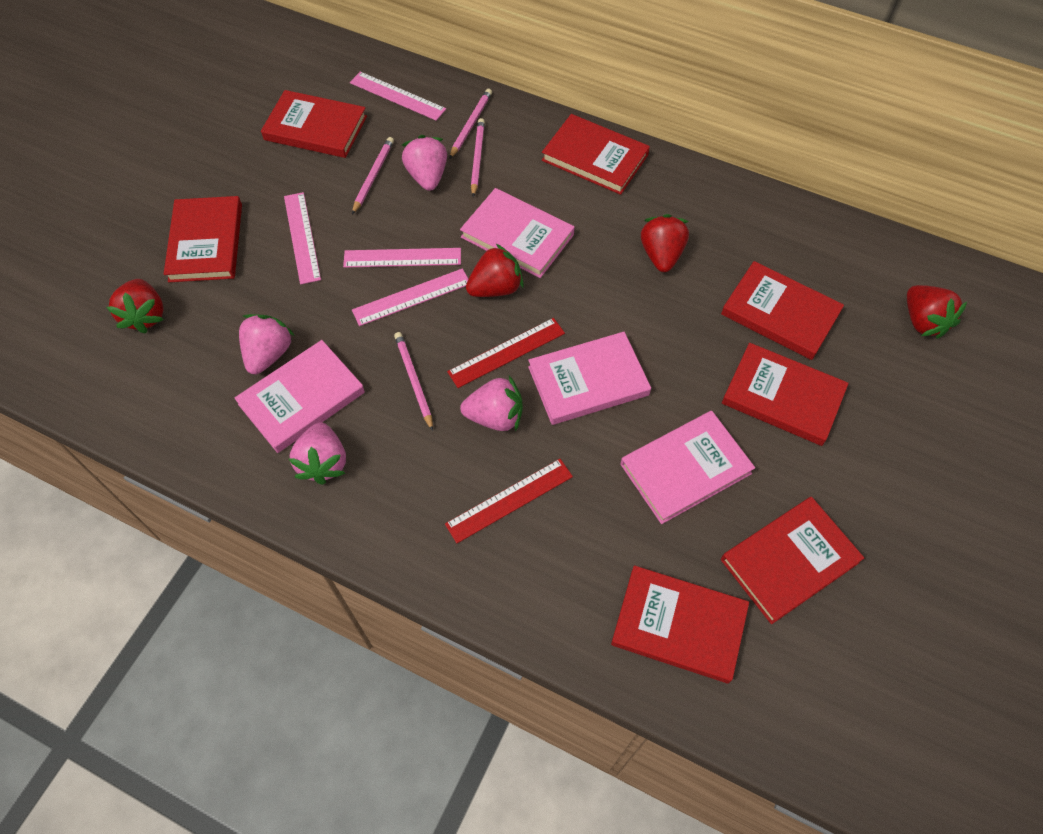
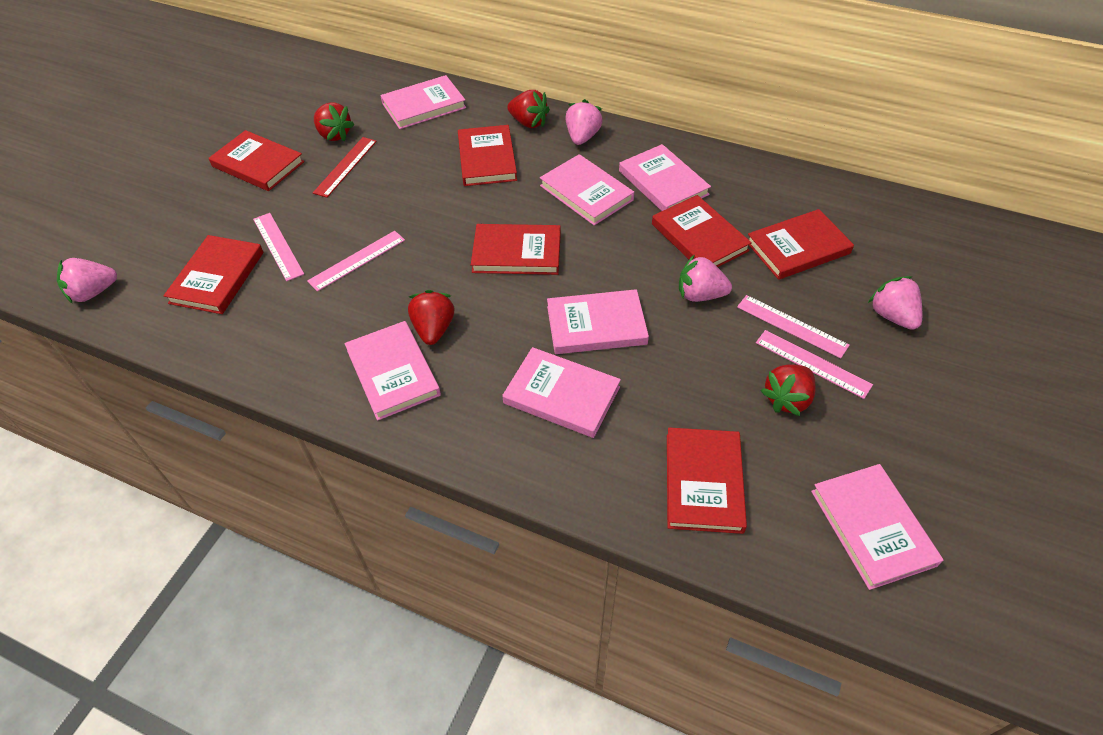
pink book: 4 -> 7
pink pencil: 4 -> 0
red ruler: 2 -> 1

